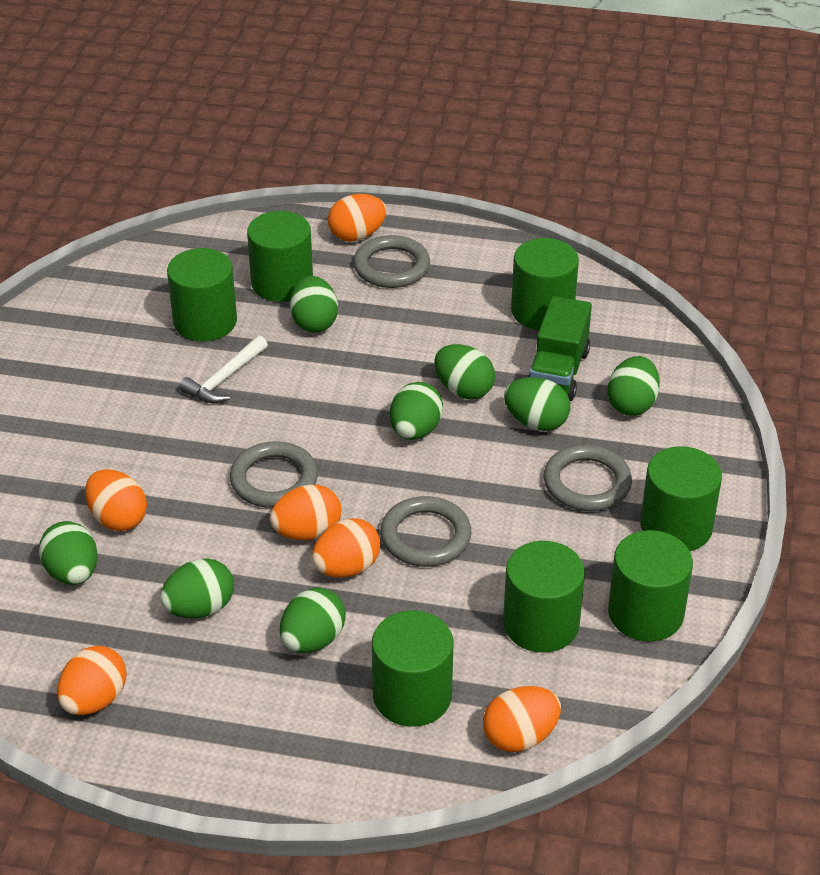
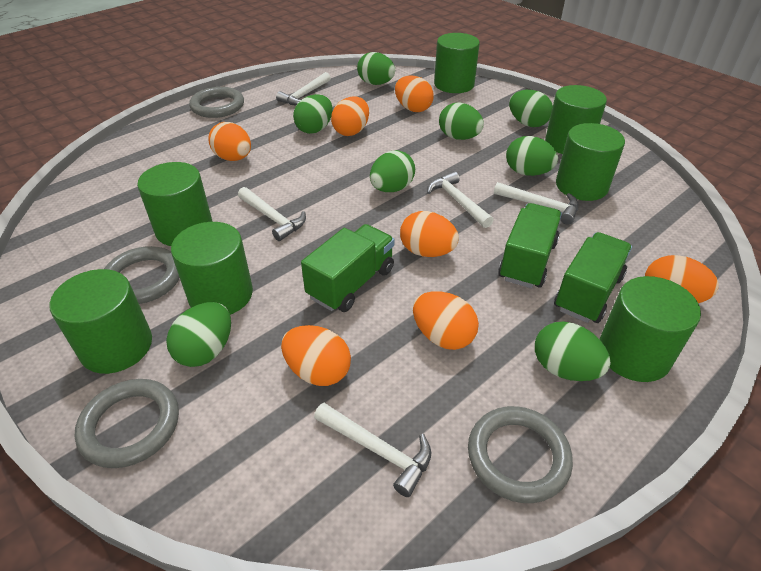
green truck: 1 -> 3
orange egg: 6 -> 7
white hammer: 1 -> 5

